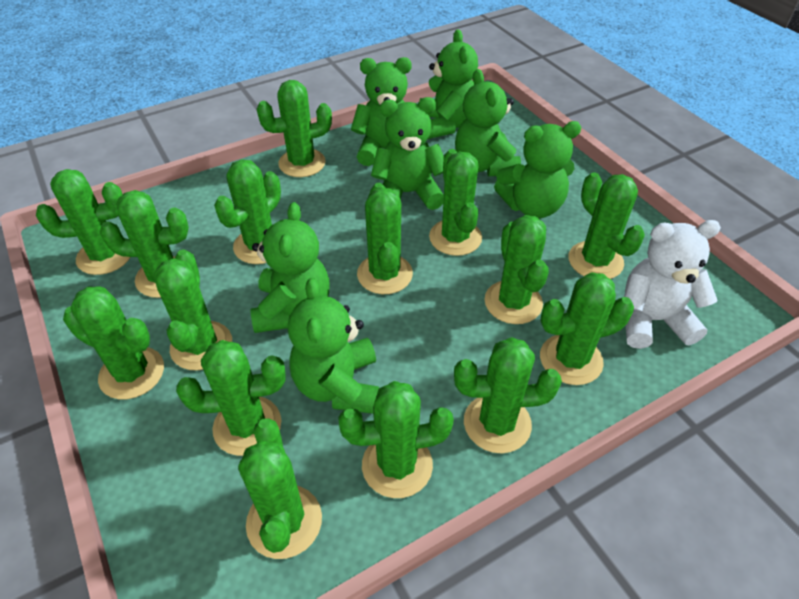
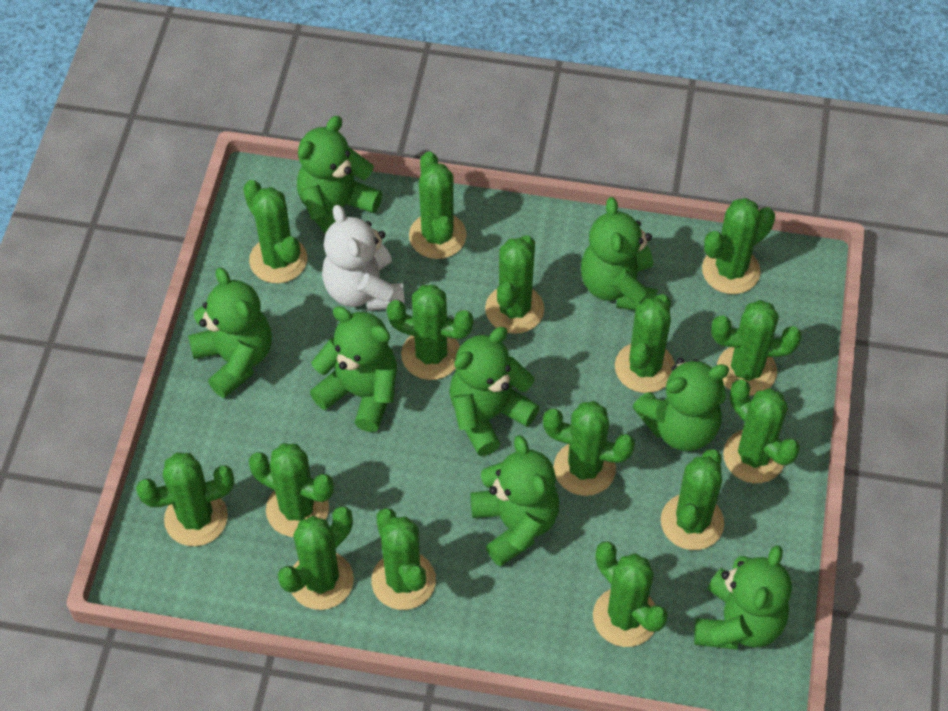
green teddy bear: 7 -> 8

